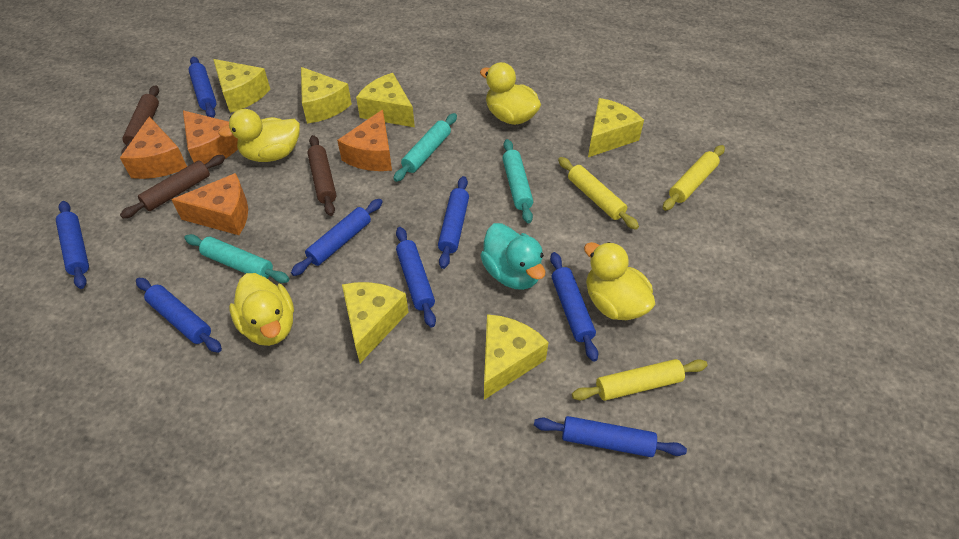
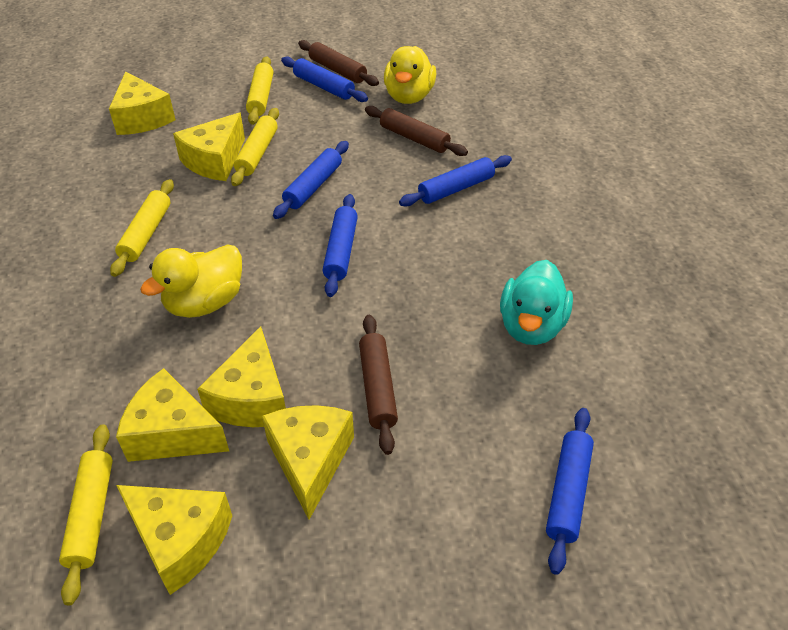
blue rolling pin: 8 -> 5
orange cheese: 4 -> 0
turquoise rolling pin: 3 -> 0
yellow duck: 4 -> 2
yellow rolling pin: 3 -> 4

